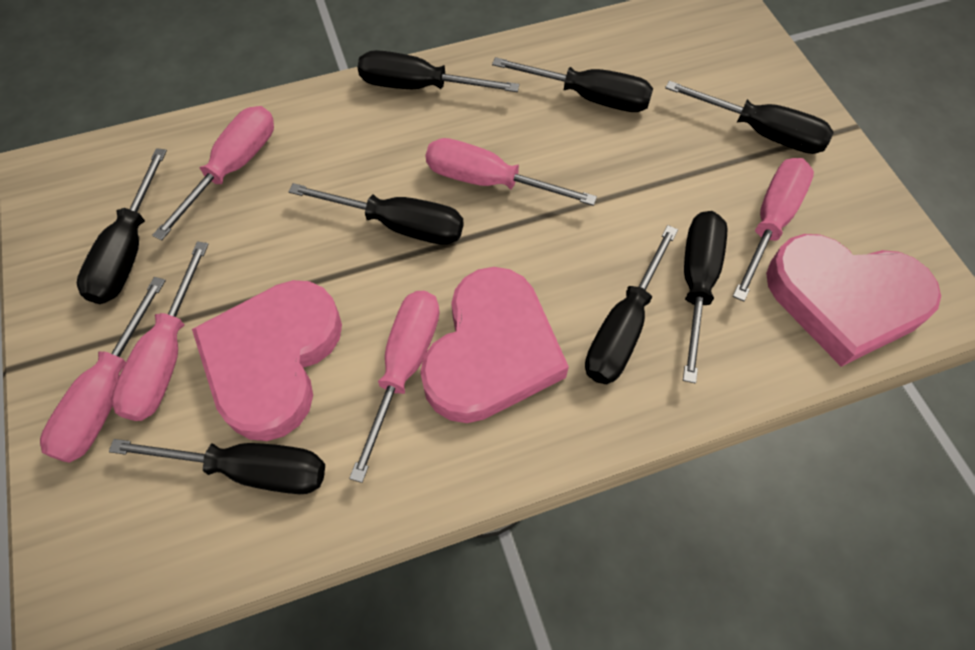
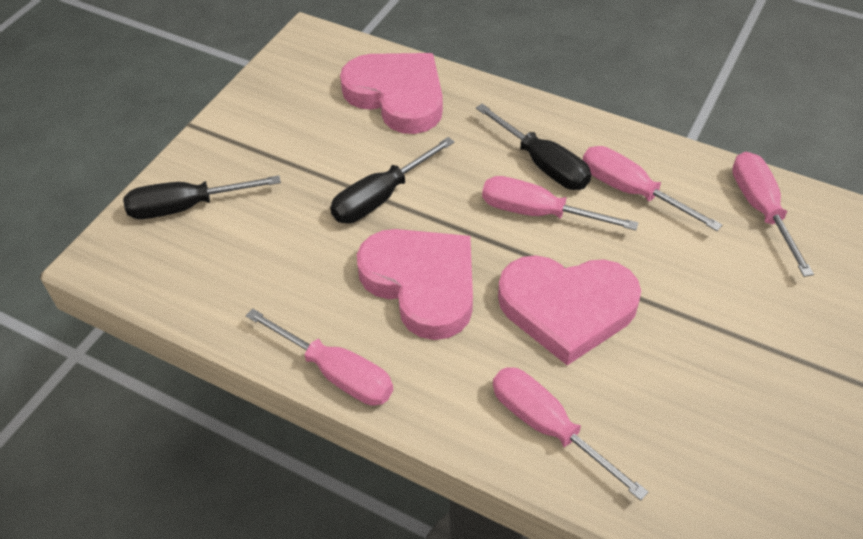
black screwdriver: 8 -> 3
pink screwdriver: 6 -> 5

